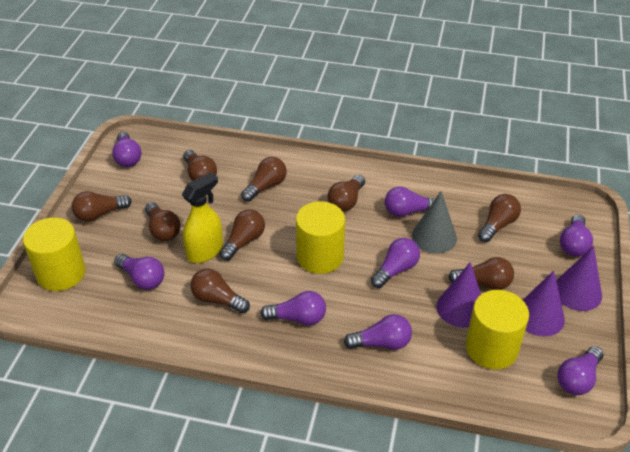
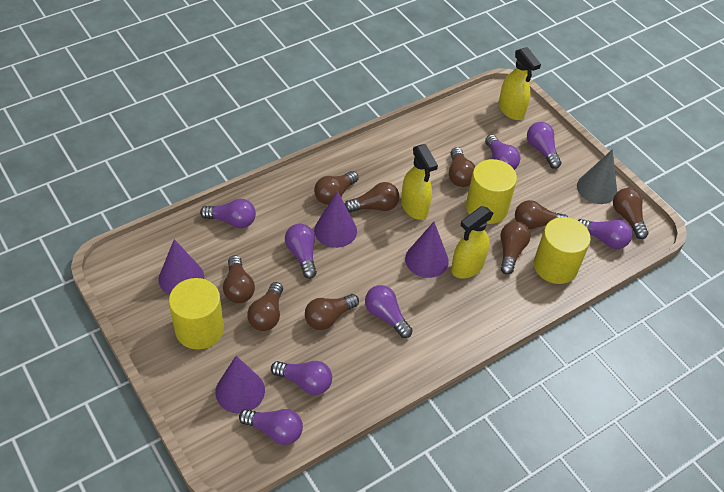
purple cone: 3 -> 4
yellow spray bottle: 1 -> 3

